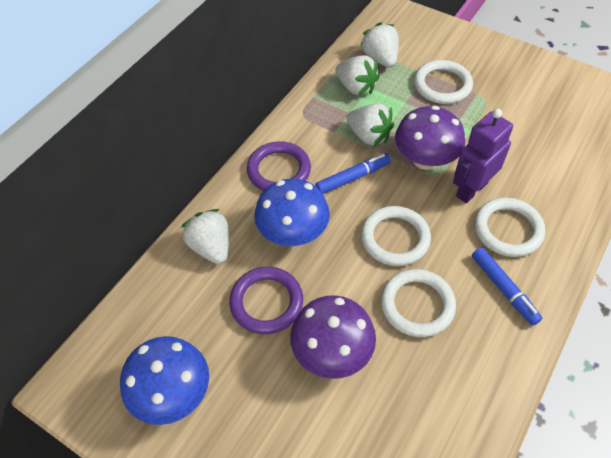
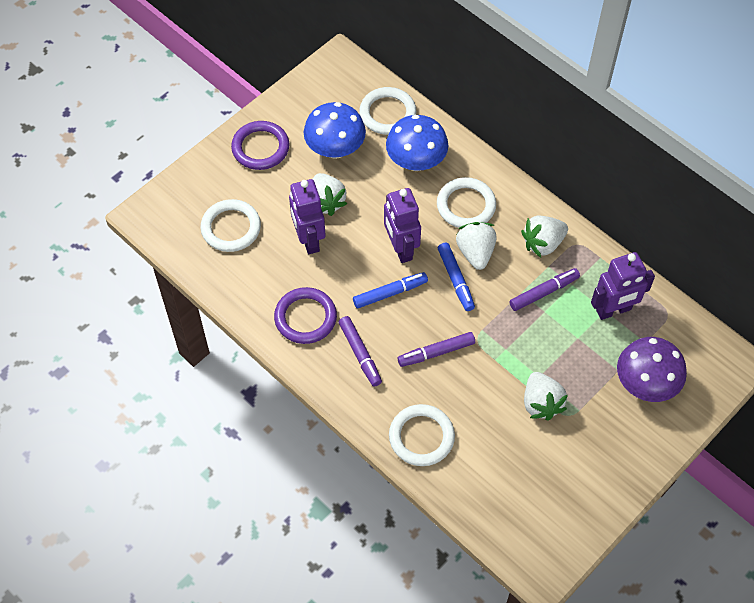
purple marker: 0 -> 3
purple mushroom: 2 -> 1
purple robot: 1 -> 3

